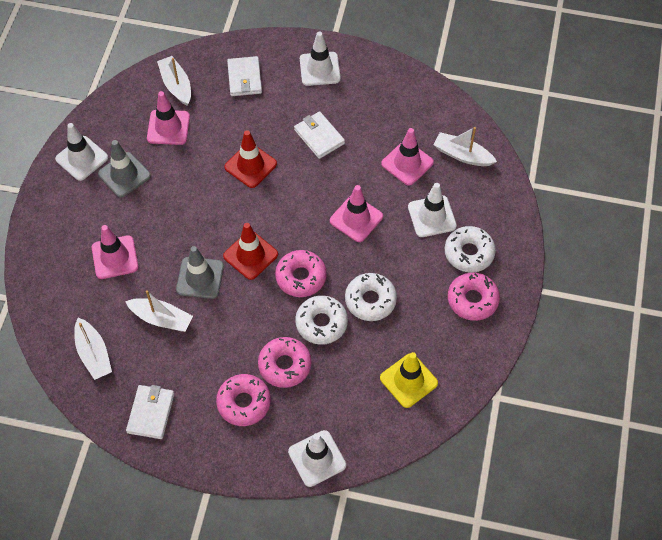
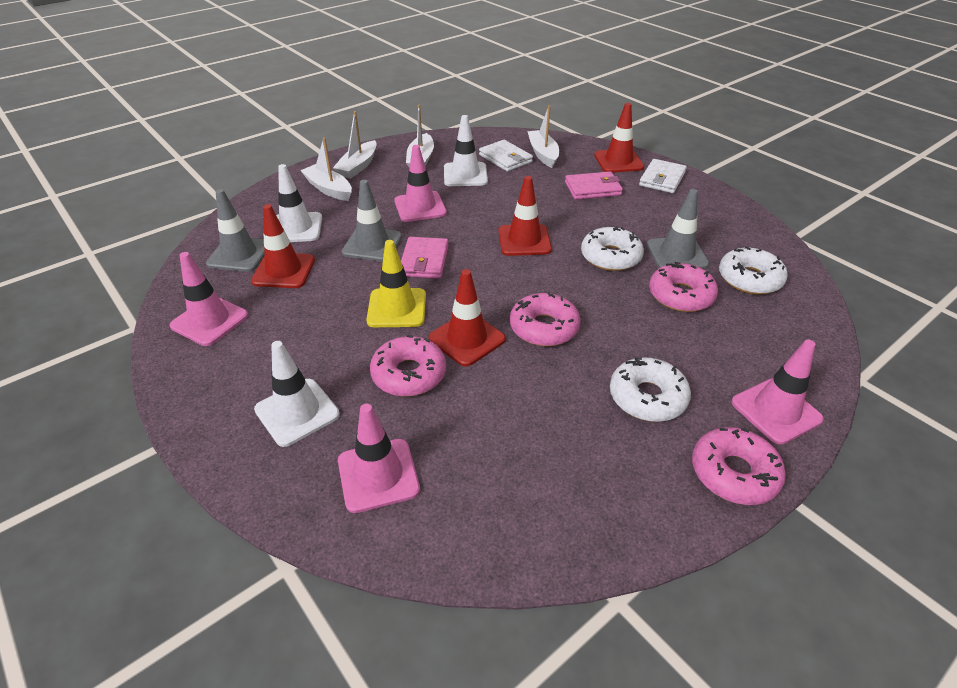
grey traffic cone: 2 -> 3
pink wallet: 0 -> 2
red traffic cone: 2 -> 4
white traffic cone: 4 -> 3
white wallet: 3 -> 2

